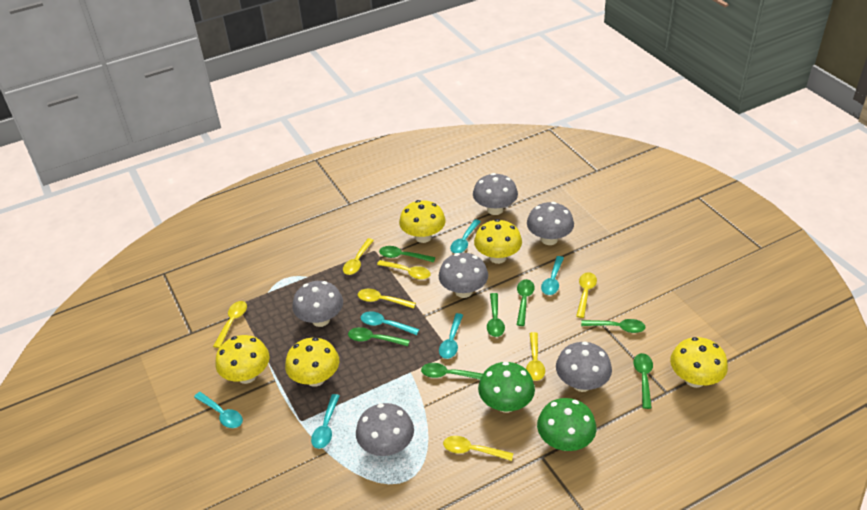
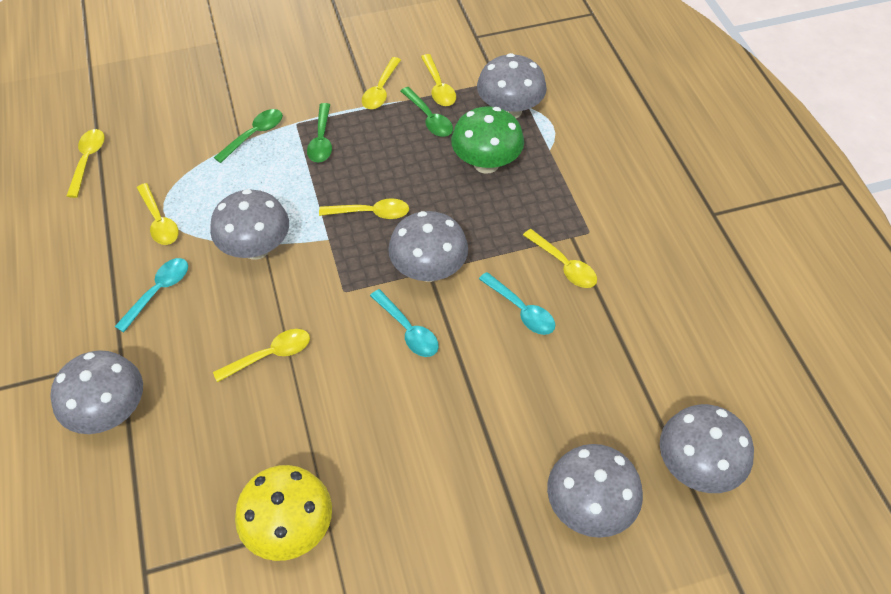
green mushroom: 2 -> 1
green spoon: 7 -> 3
turquoise spoon: 6 -> 3
yellow mushroom: 5 -> 1

